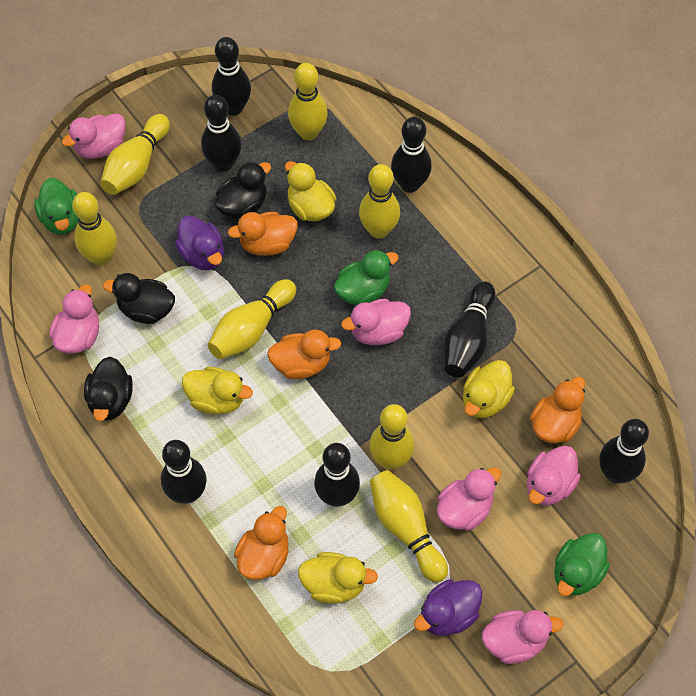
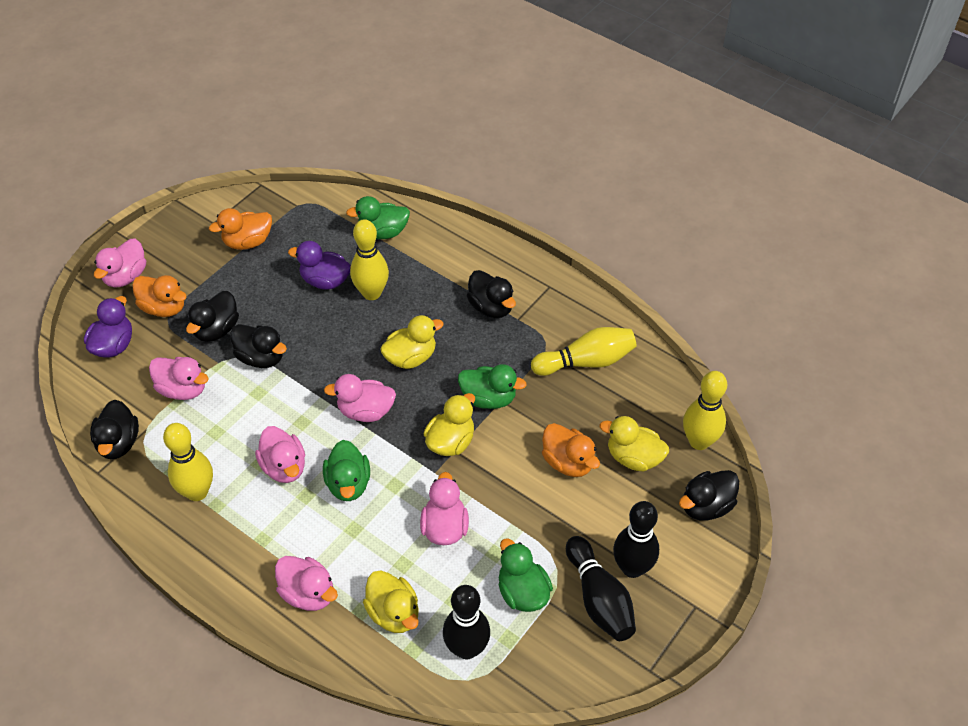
black bowling pin: 7 -> 3
black duck: 3 -> 5
green duck: 3 -> 4
orange duck: 4 -> 3
yellow bowling pin: 7 -> 4

